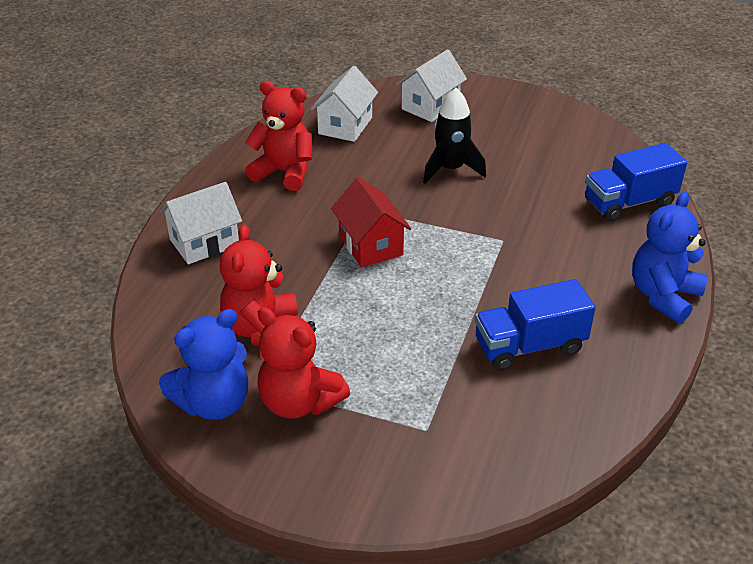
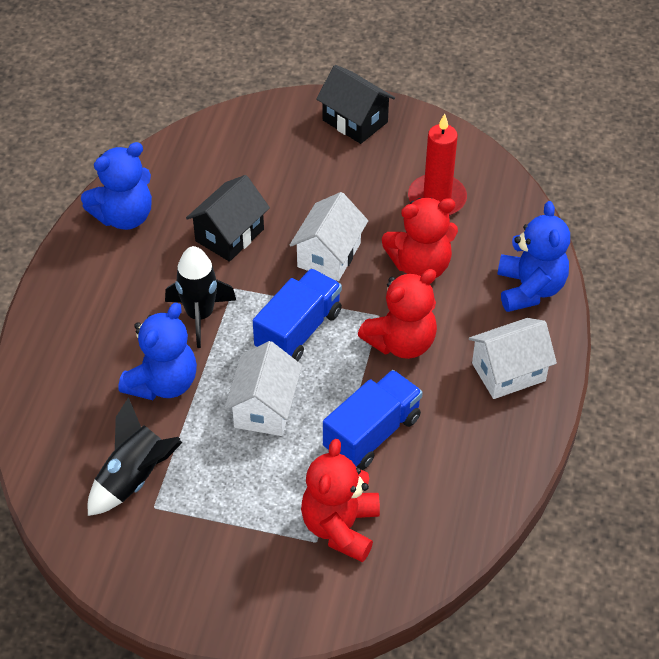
black house: 0 -> 2
black rocket: 1 -> 2
blue teddy bear: 2 -> 3
red candle: 0 -> 1
red house: 1 -> 0

